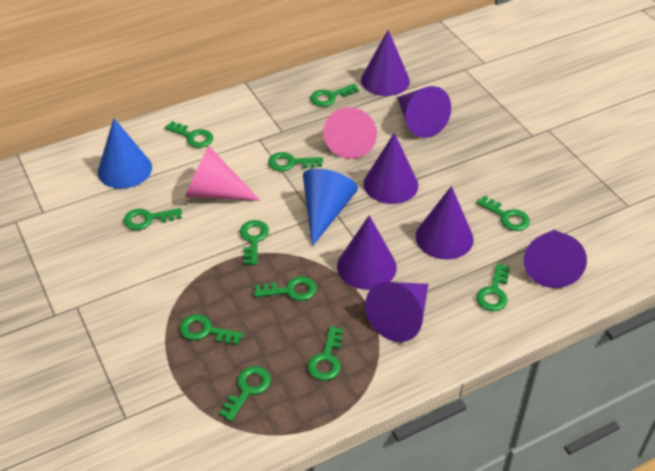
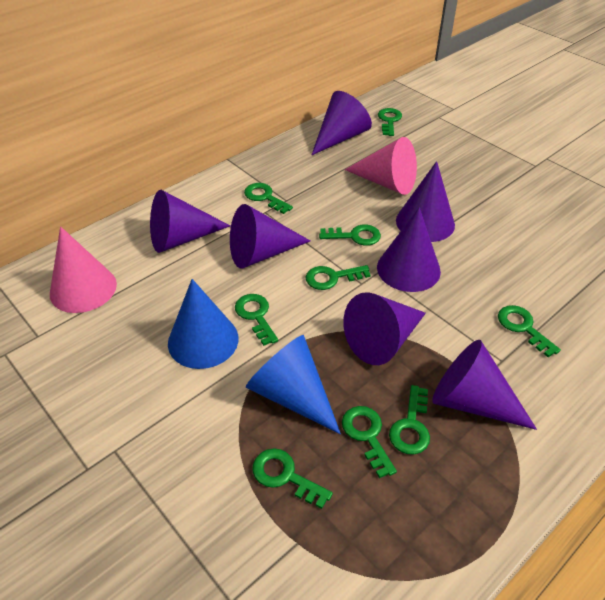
green key: 11 -> 9

